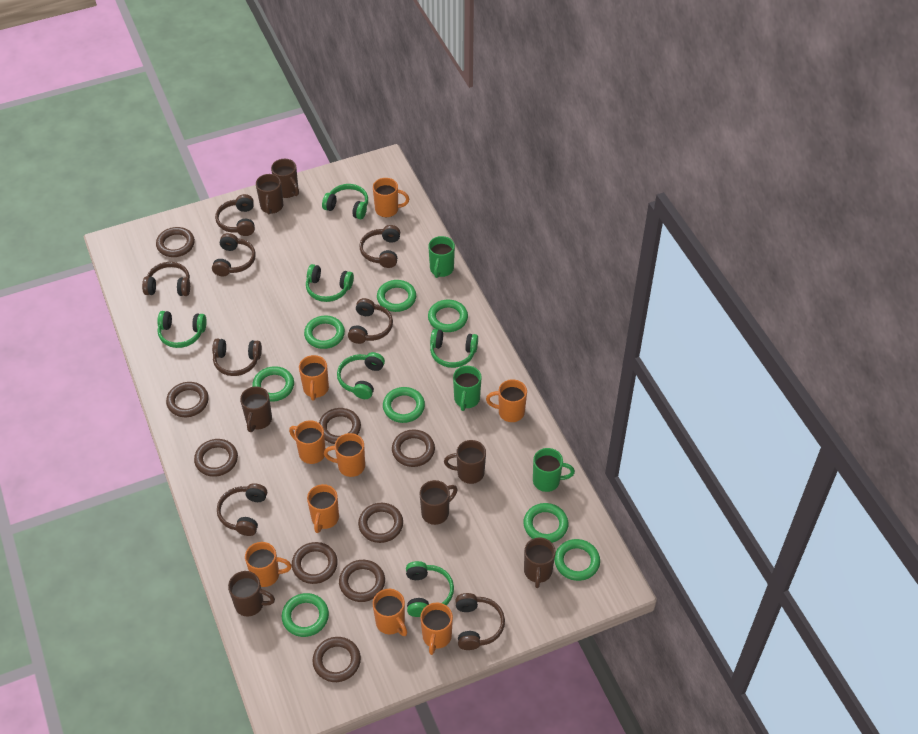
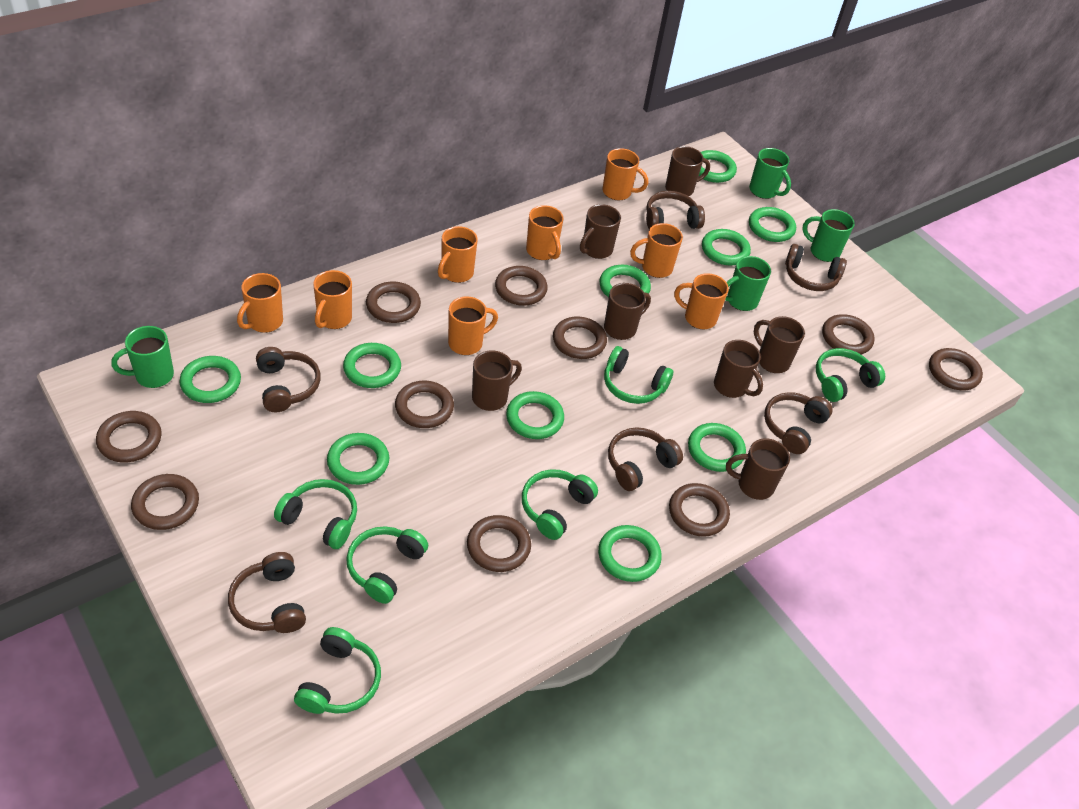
brown headphones: 8 -> 6
brown ring: 9 -> 10
green mug: 3 -> 4
green ring: 8 -> 10
orange mug: 9 -> 8

